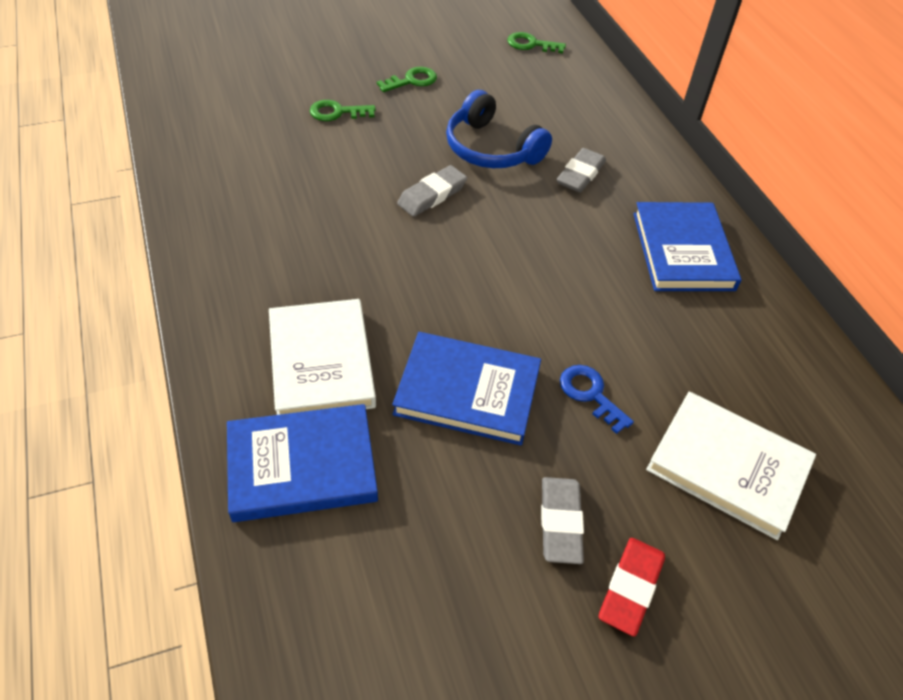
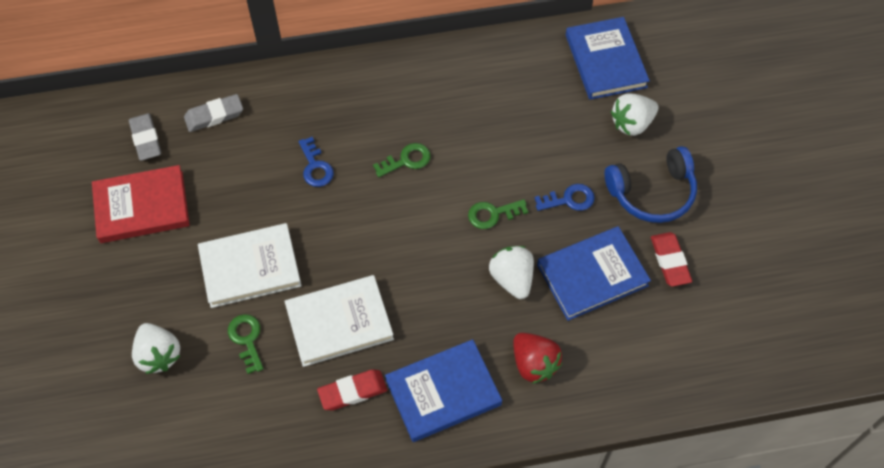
blue key: 1 -> 2
grey eraser: 3 -> 2
red book: 0 -> 1
red eraser: 1 -> 2
red strawberry: 0 -> 1
white strawberry: 0 -> 3

